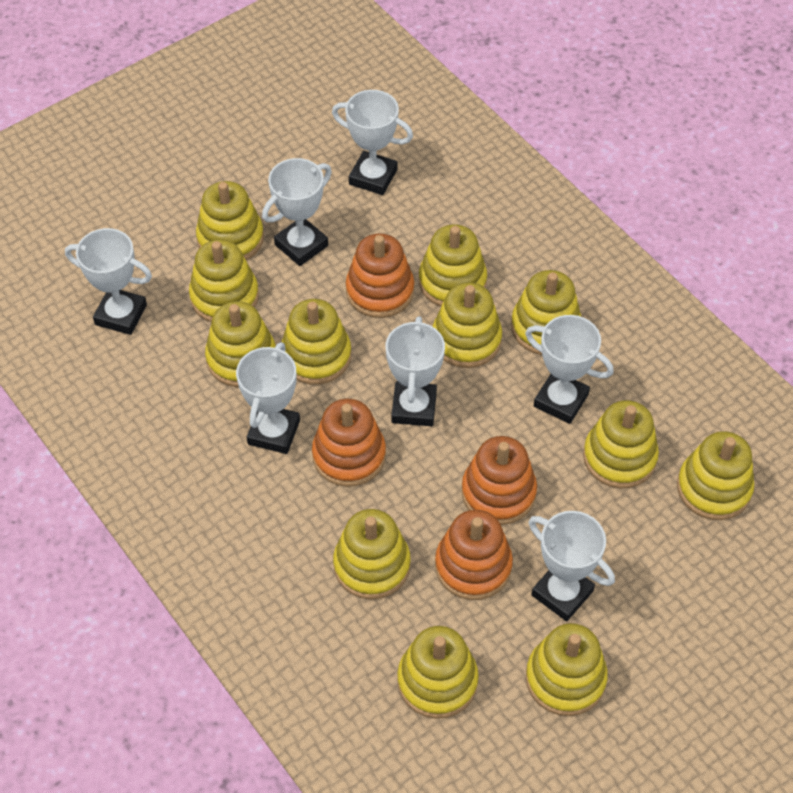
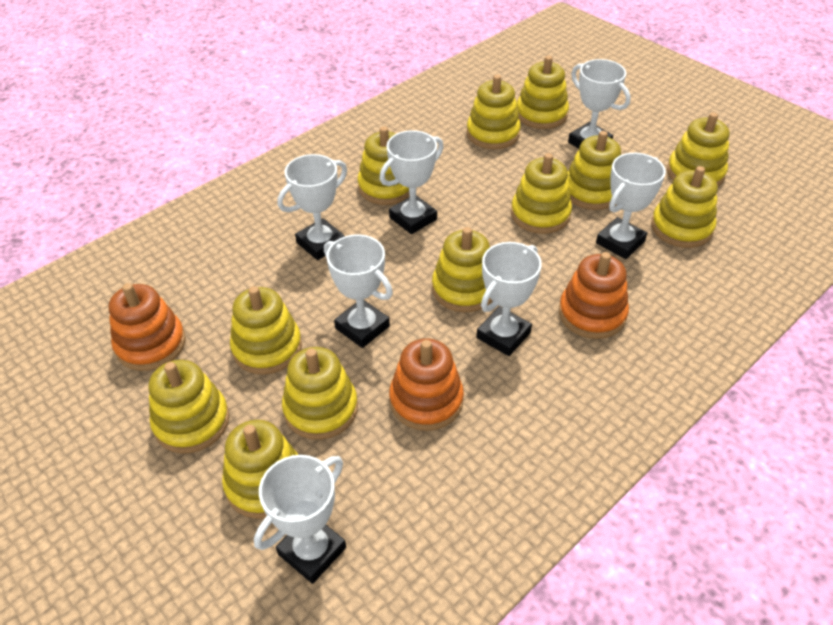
orange stacking toy: 4 -> 3

